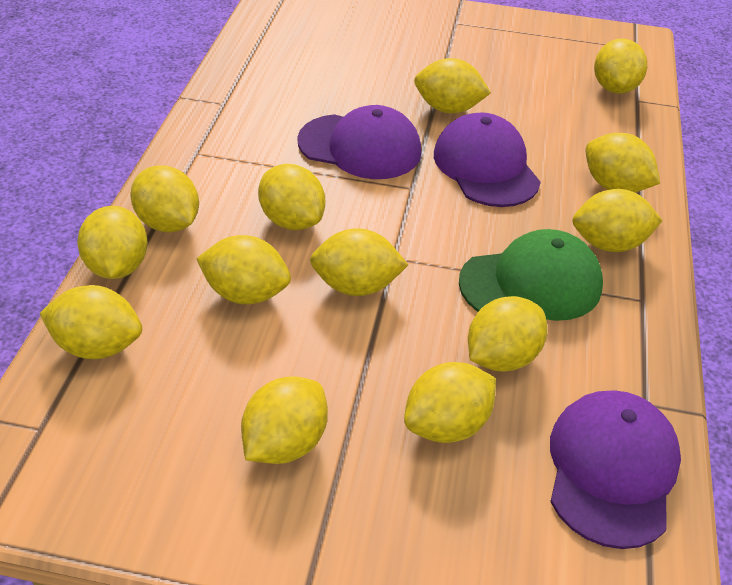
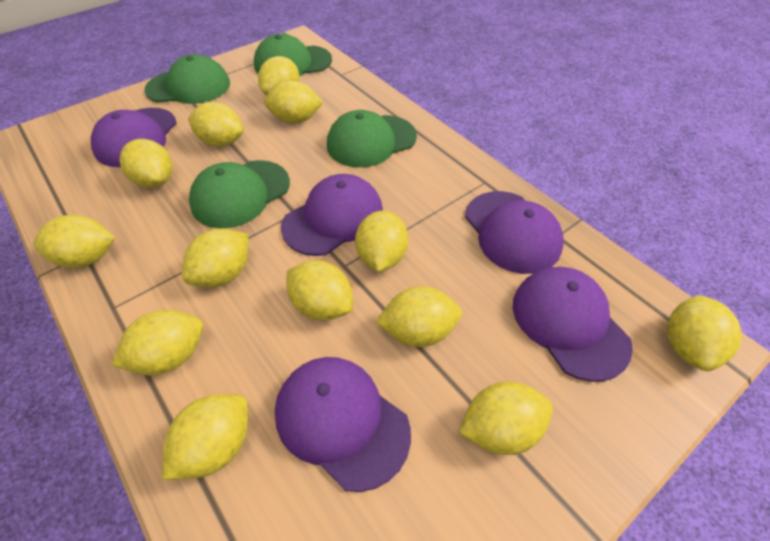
green cap: 1 -> 4
purple cap: 3 -> 5

